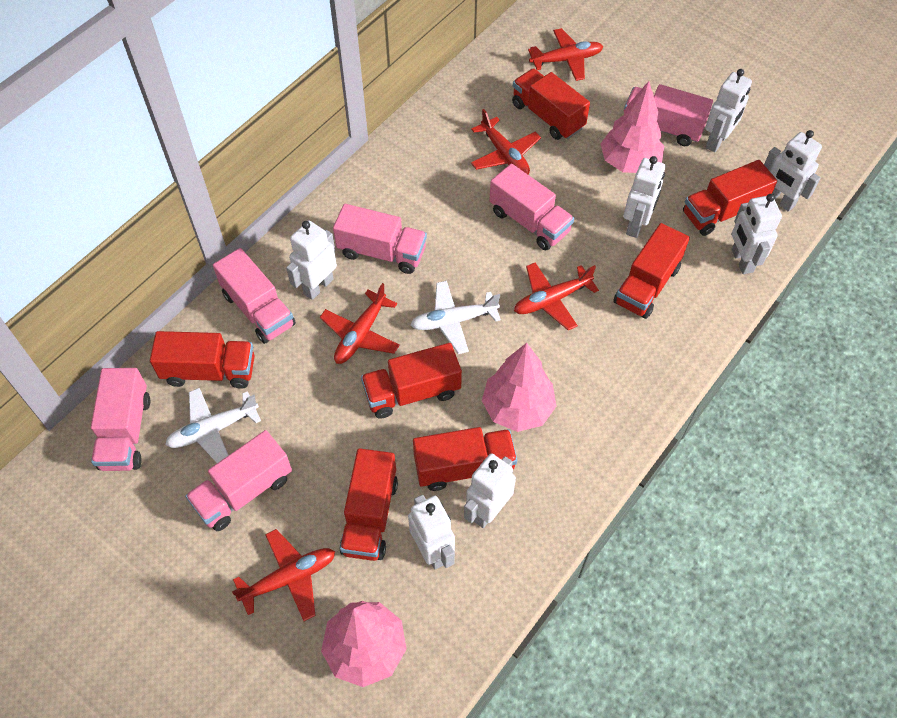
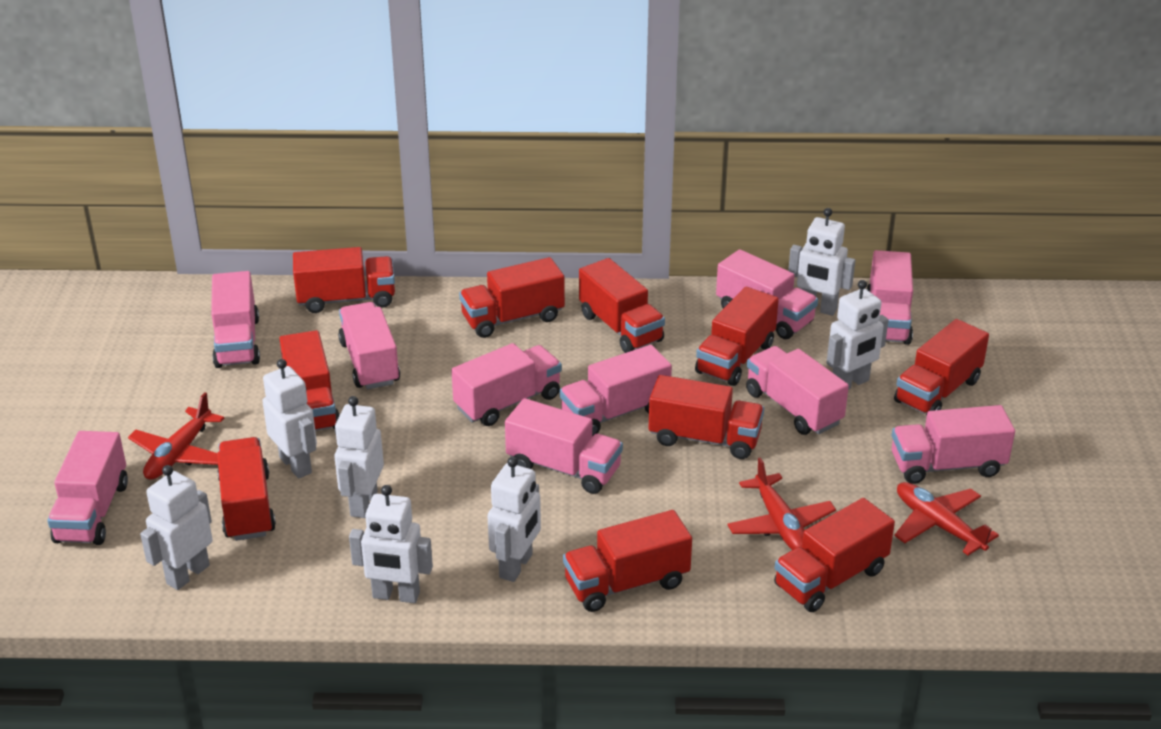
pink tree: 3 -> 0
pink truck: 6 -> 10
red plane: 5 -> 3
red truck: 7 -> 10
white plane: 2 -> 0

